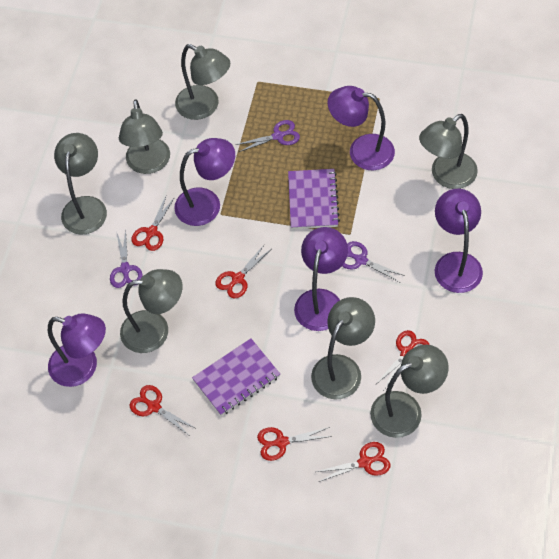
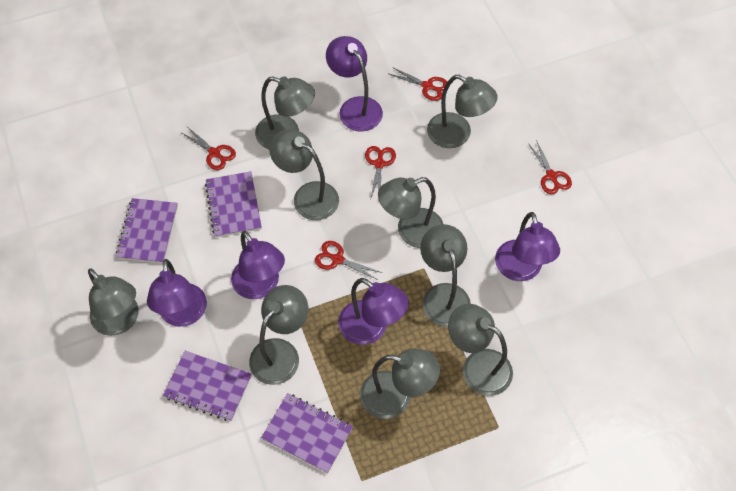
grey lamp: 7 -> 9
purple notebook: 2 -> 4
purple scissors: 3 -> 0
red scissors: 6 -> 5

